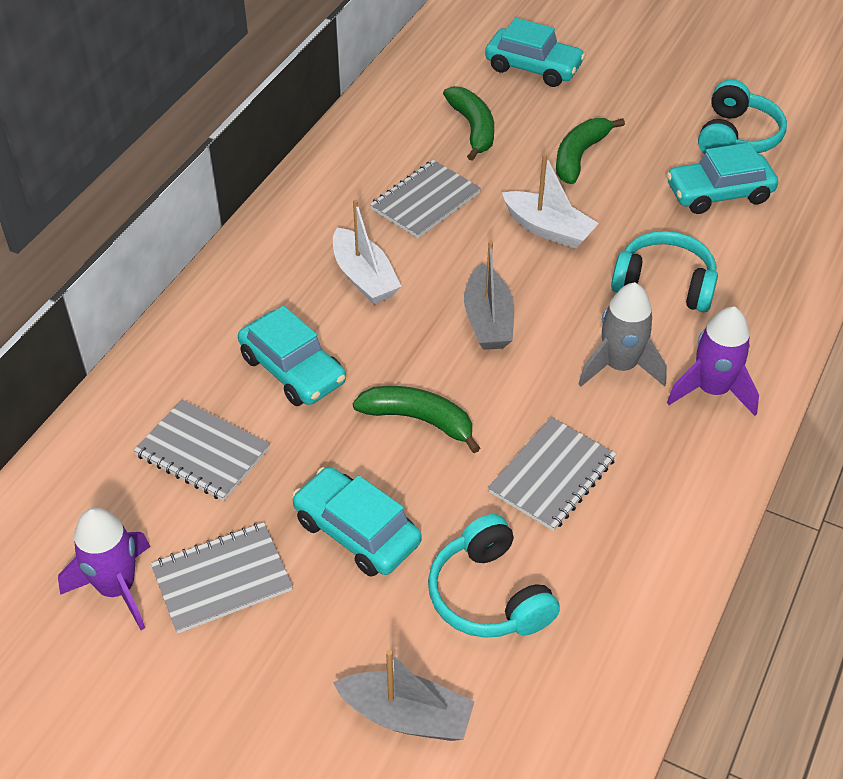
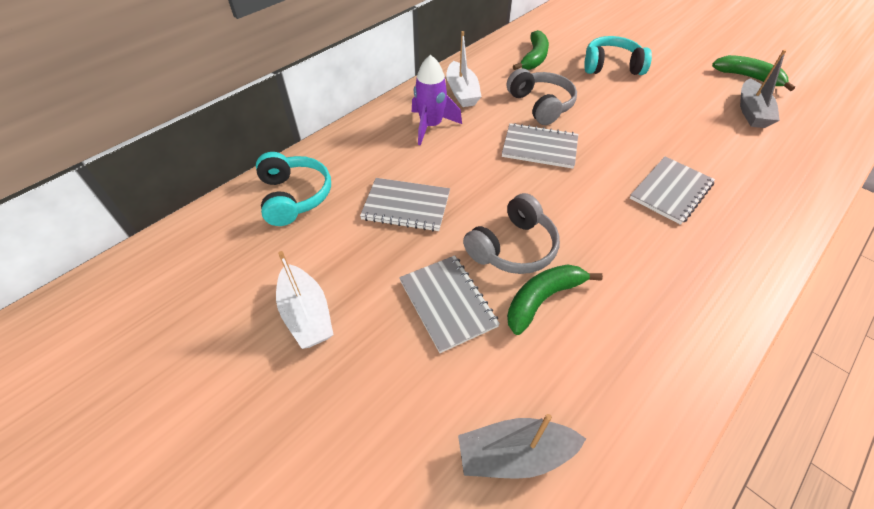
grey headphones: 0 -> 2
grey rocket: 1 -> 0
purple rocket: 2 -> 1
turquoise car: 4 -> 0
turquoise headphones: 3 -> 2

